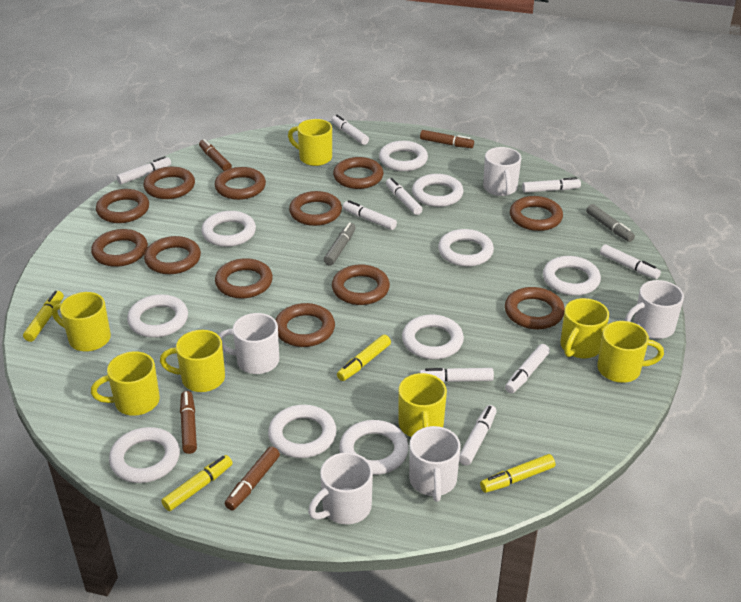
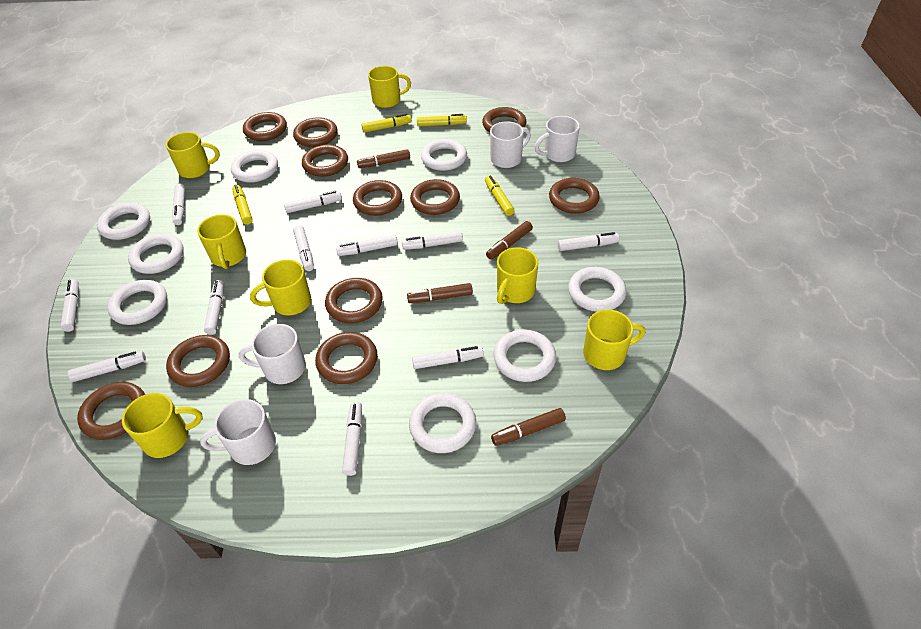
brown ring: 12 -> 11
grey marker: 2 -> 0
white marker: 9 -> 11
white mug: 5 -> 4
white ring: 10 -> 8

